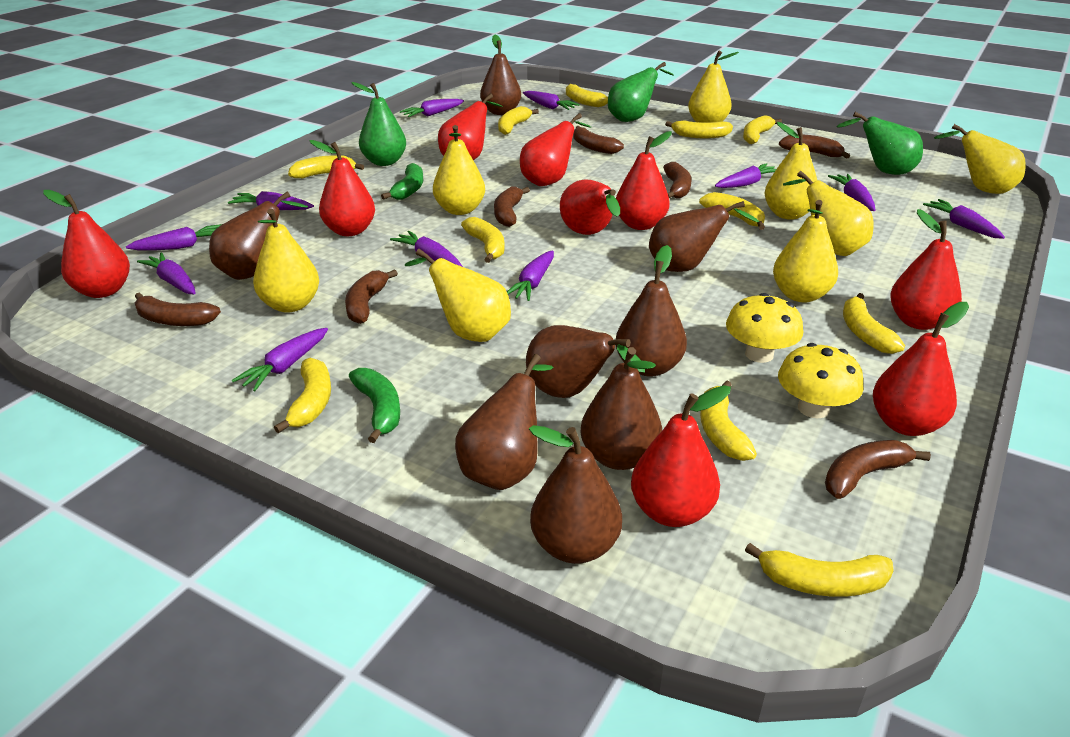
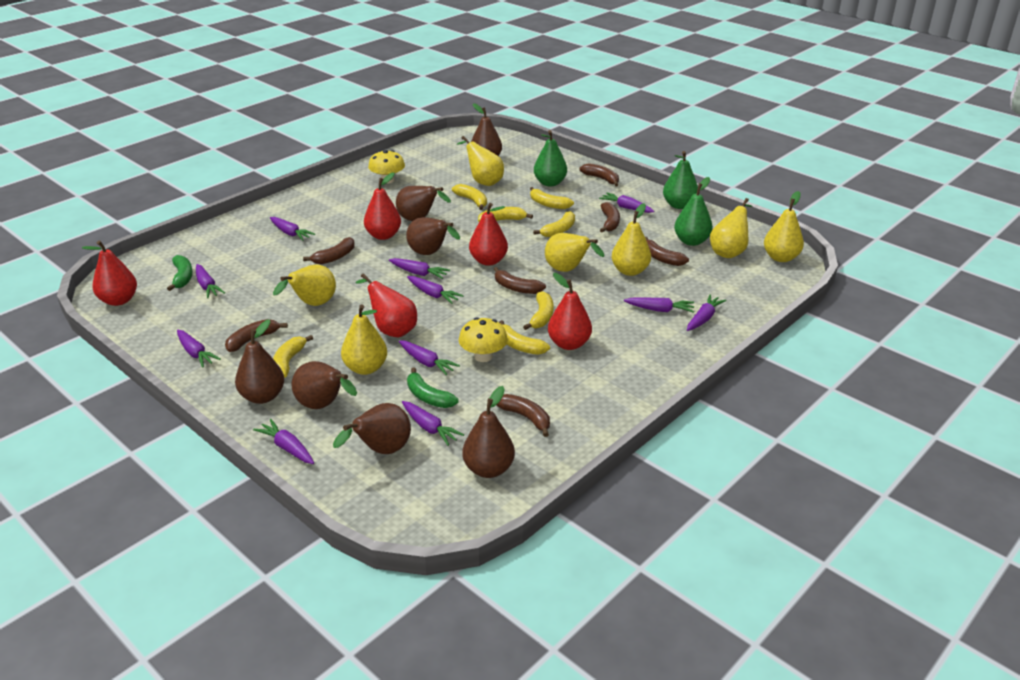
brown pear: 8 -> 7
red pear: 9 -> 5
yellow banana: 11 -> 7
yellow pear: 8 -> 7

